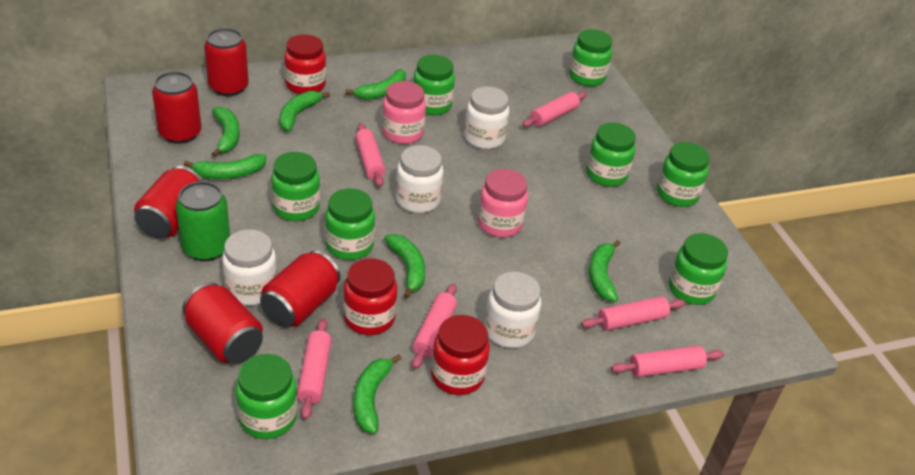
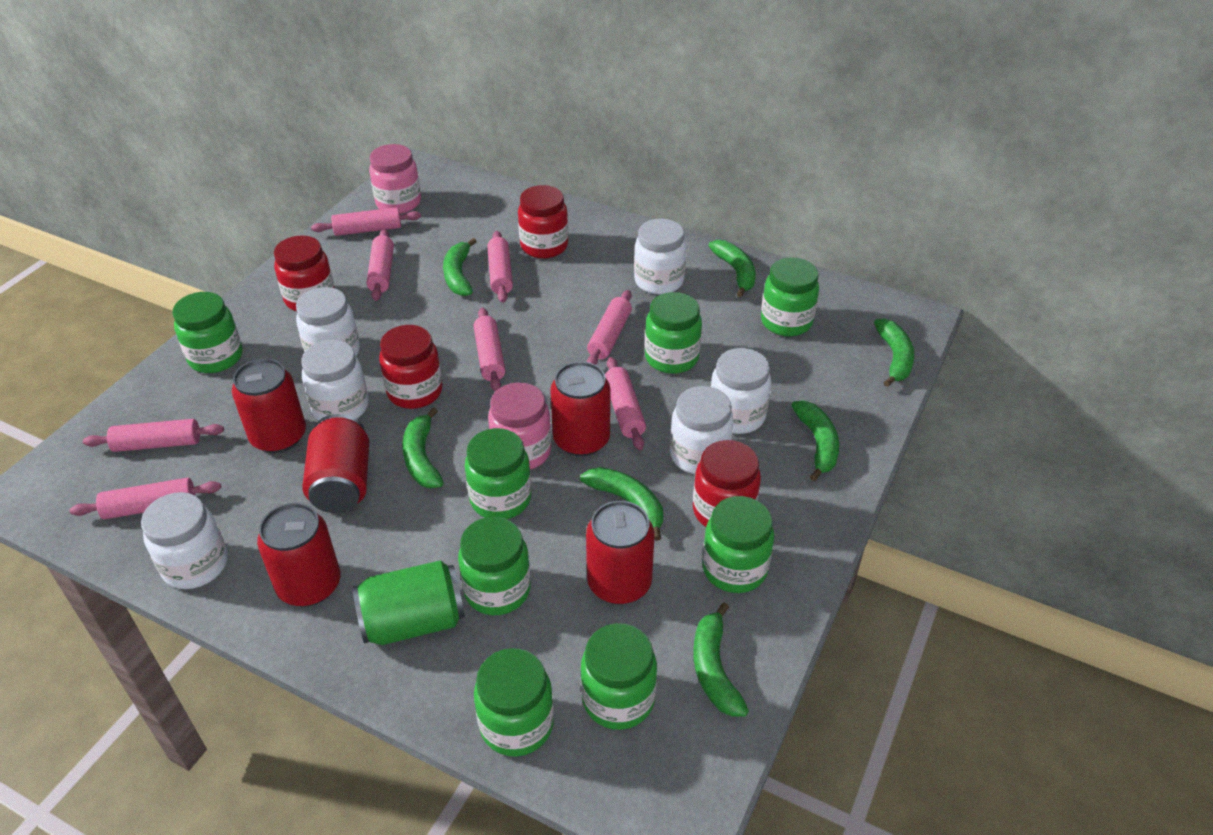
pink rolling pin: 6 -> 8
red jar: 3 -> 4
white jar: 4 -> 6

